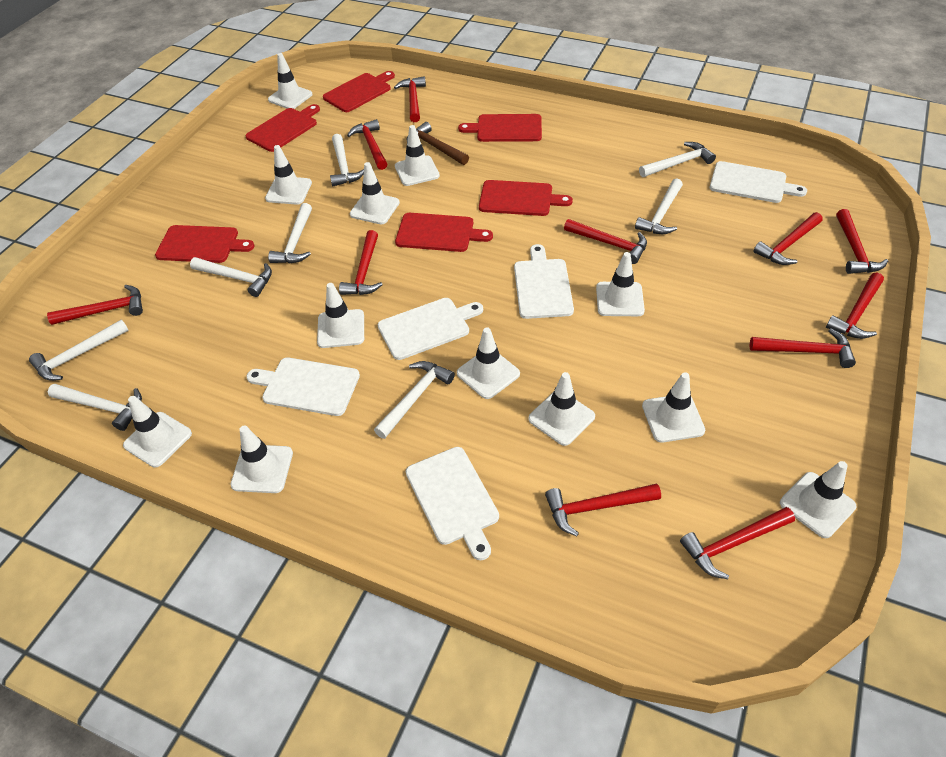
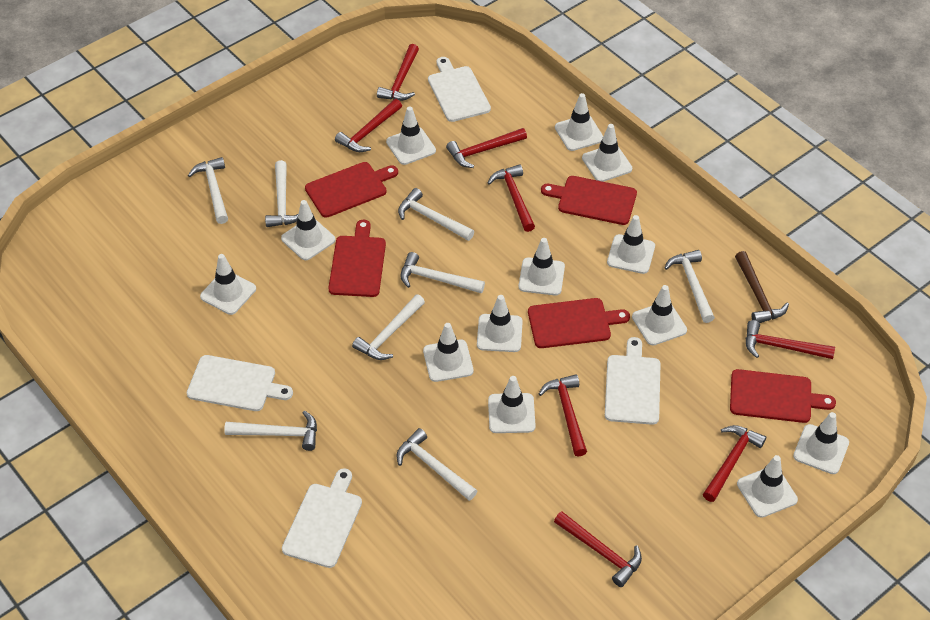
red cutting board: 6 -> 5
red hammer: 11 -> 8
white cutting board: 5 -> 4
white traffic cone: 12 -> 13

